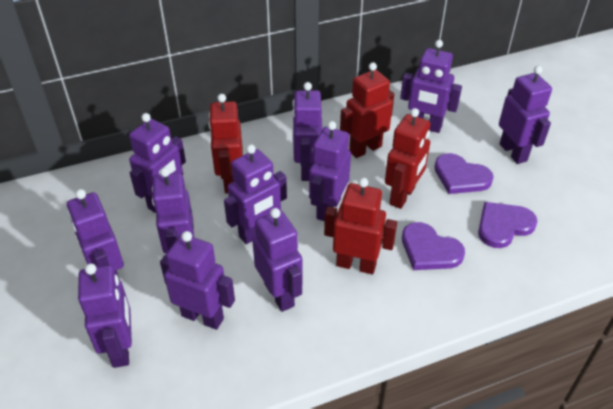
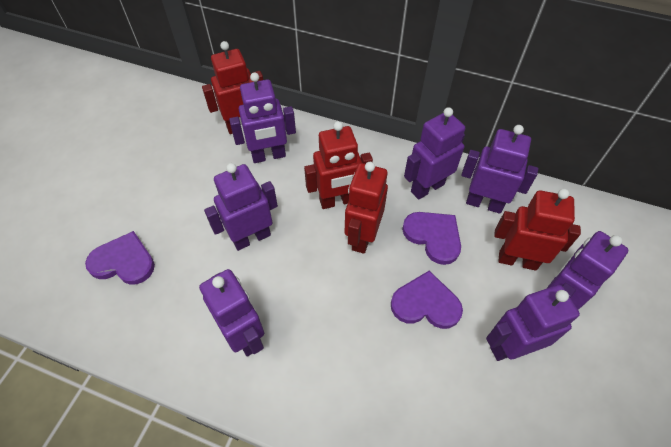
purple robot: 11 -> 7

